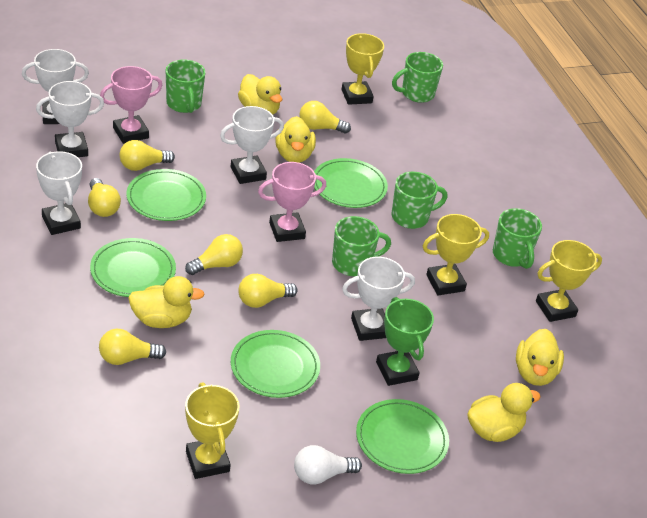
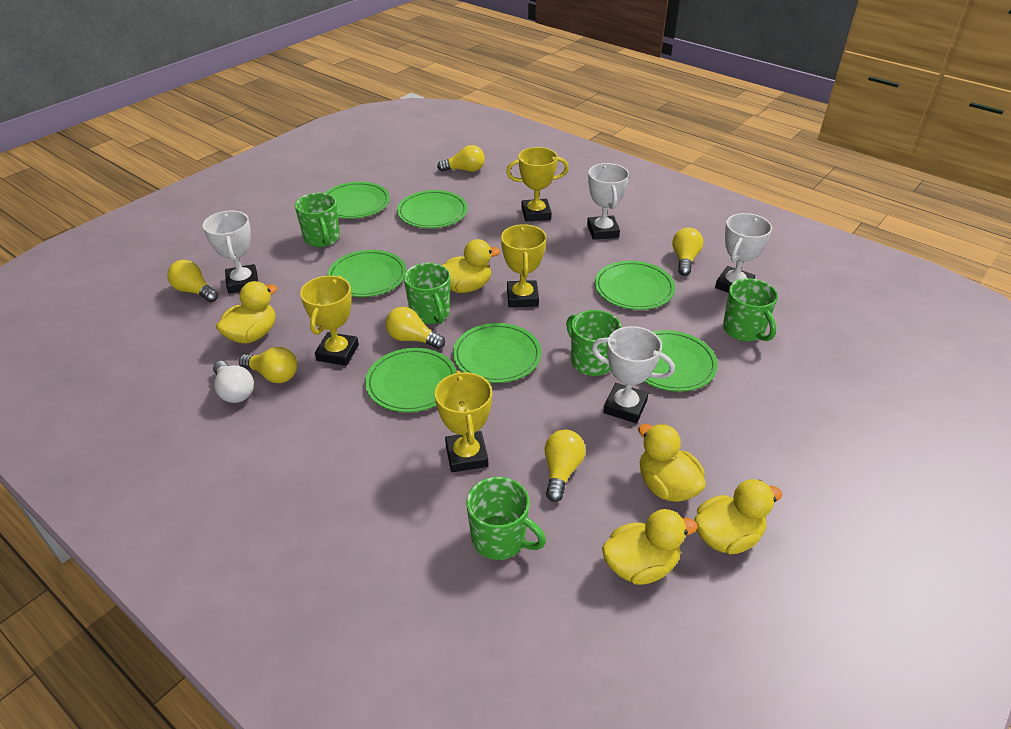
green plate: 5 -> 7
green trophy: 1 -> 0
pink trophy: 2 -> 0
white trophy: 5 -> 4

